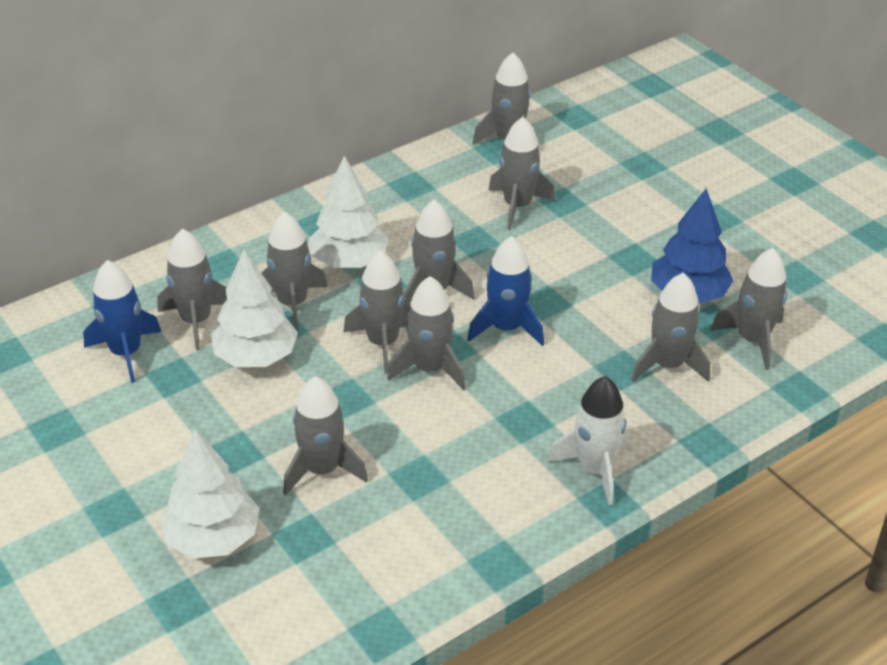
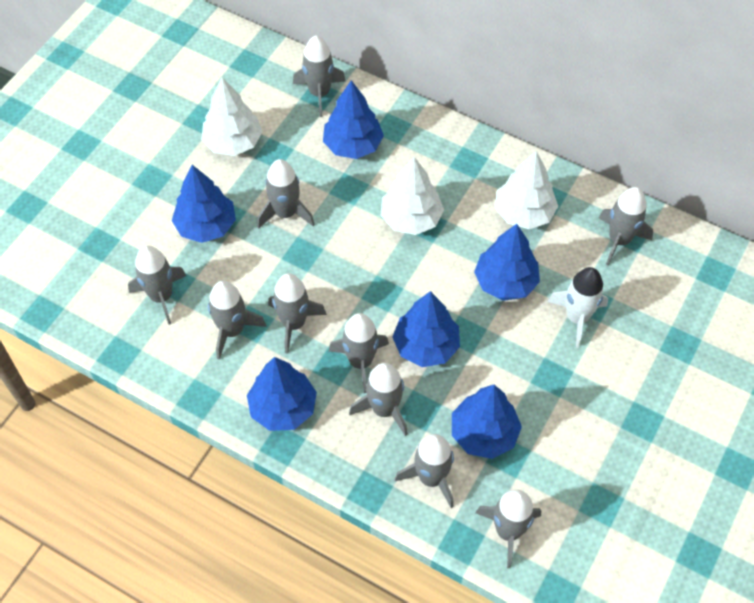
blue rocket: 2 -> 0
blue tree: 1 -> 6

